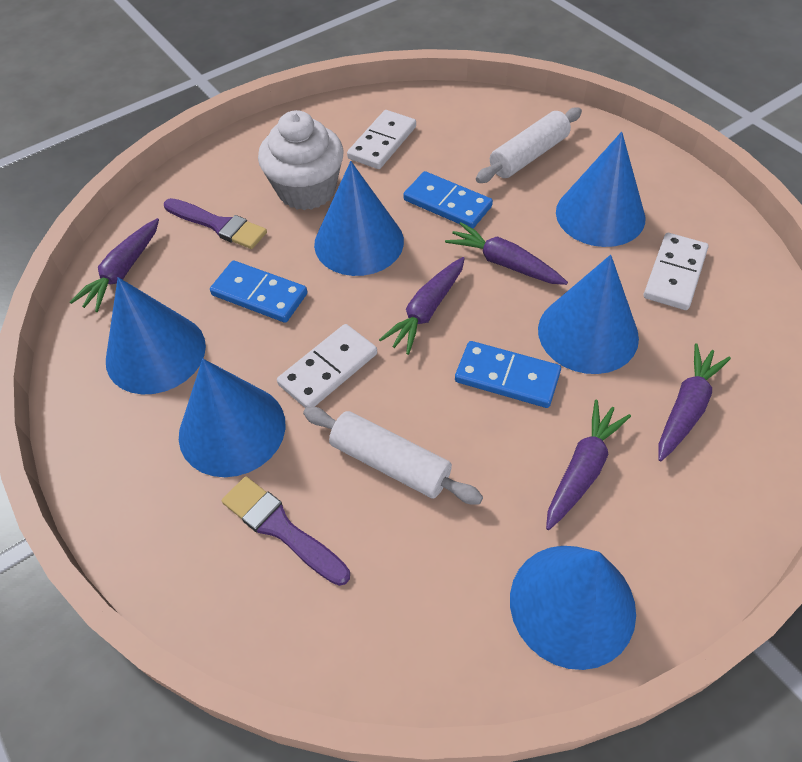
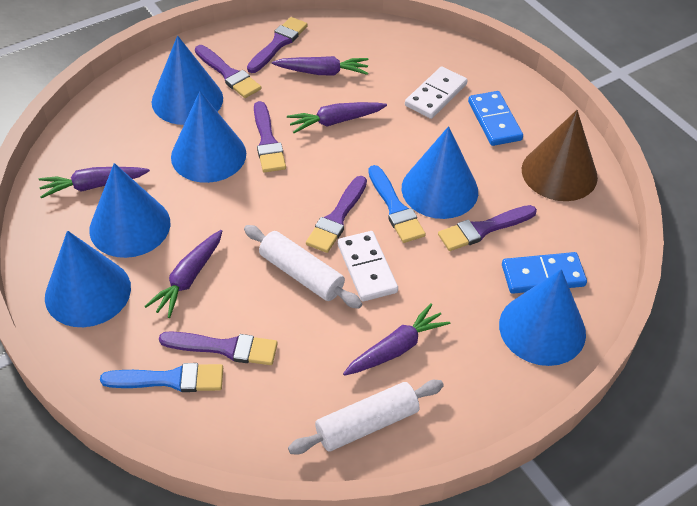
blue brush: 0 -> 2
blue domino: 3 -> 2
brown cone: 0 -> 1
purple brush: 2 -> 6
white cupcake: 1 -> 0
white domino: 3 -> 2

